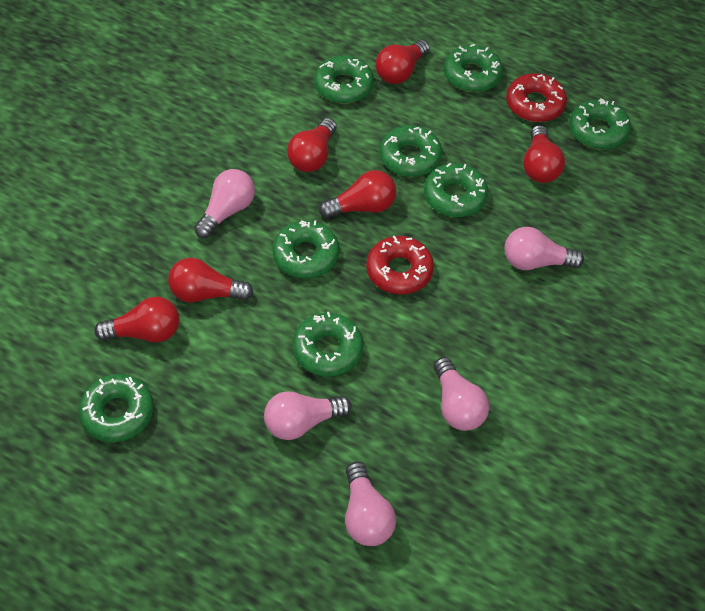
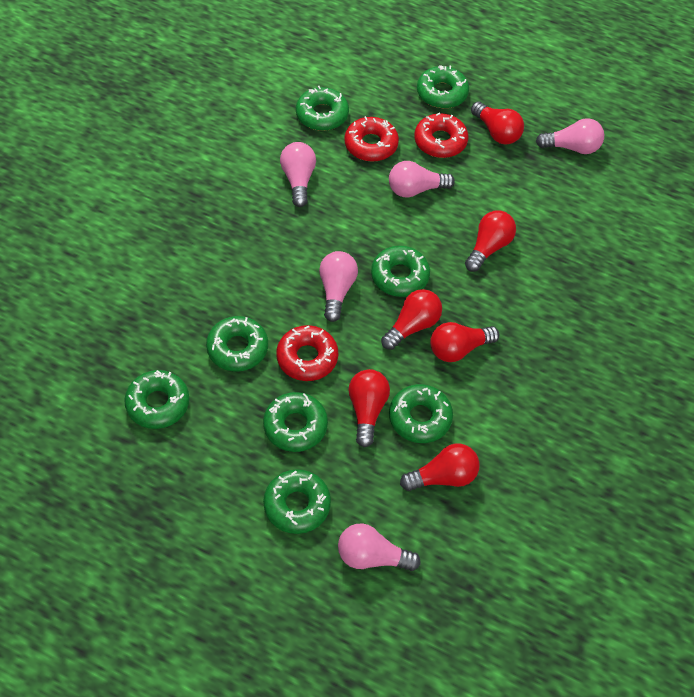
red donut: 2 -> 3

